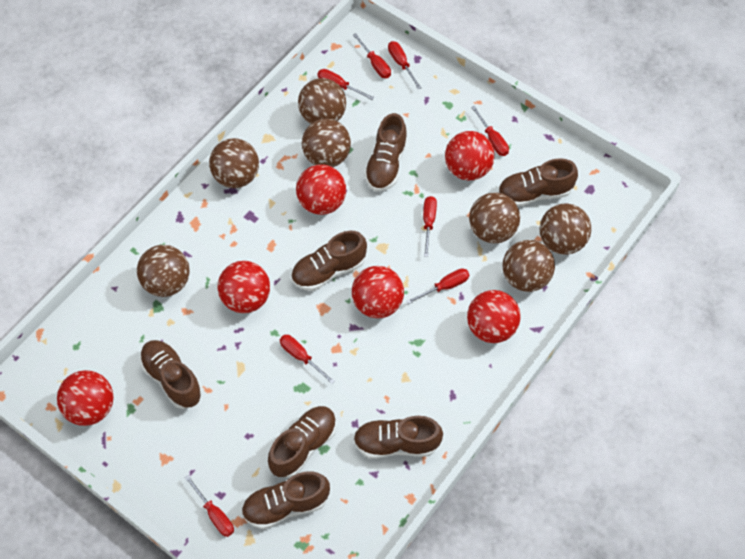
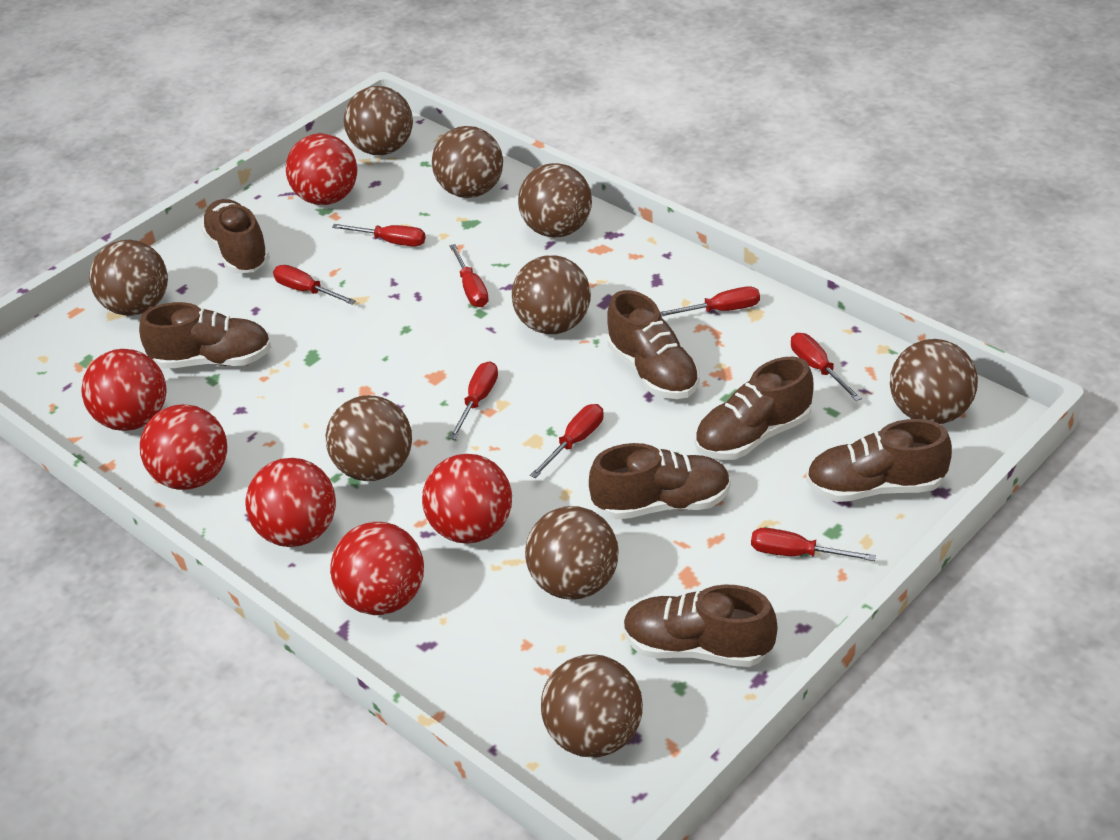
brown ball: 7 -> 9

